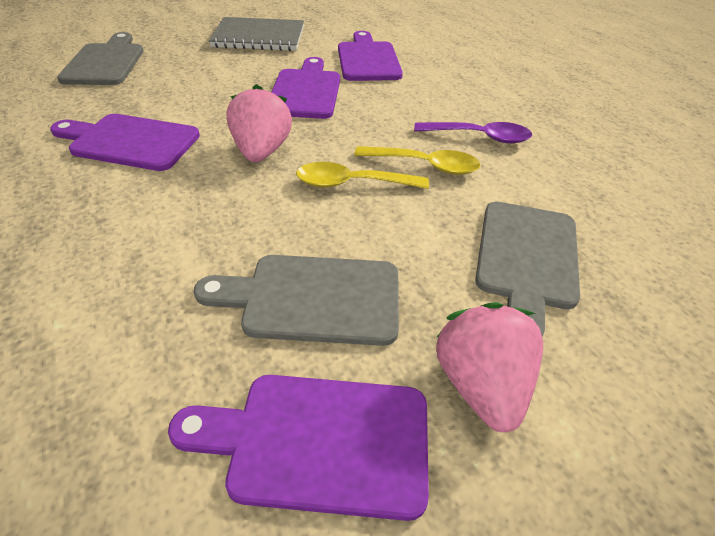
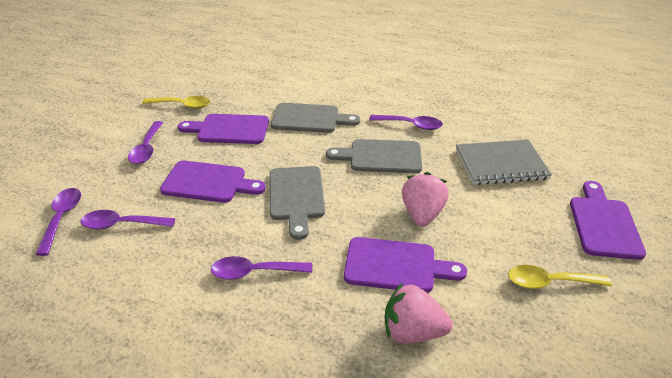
purple spoon: 1 -> 5

